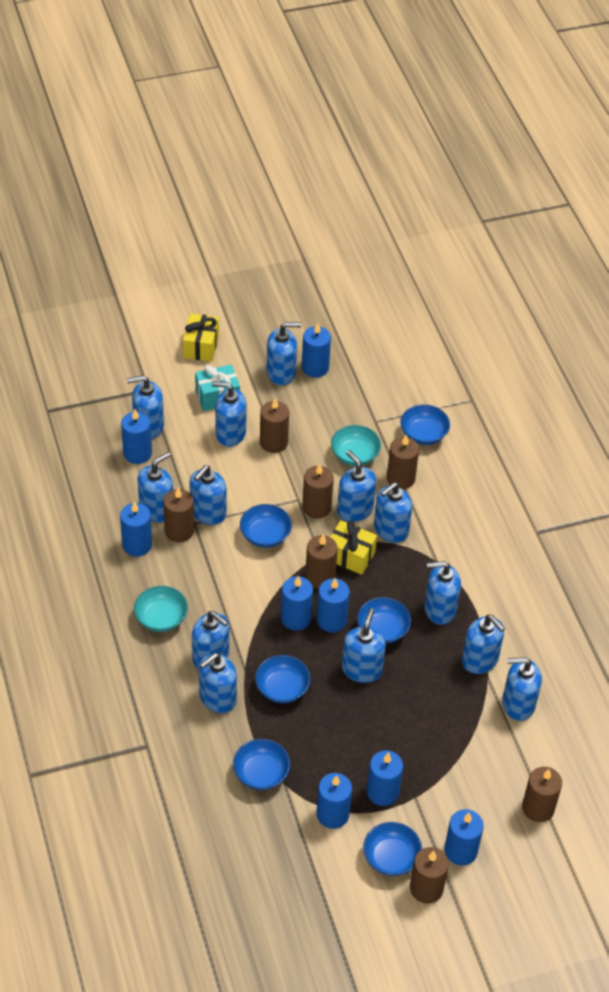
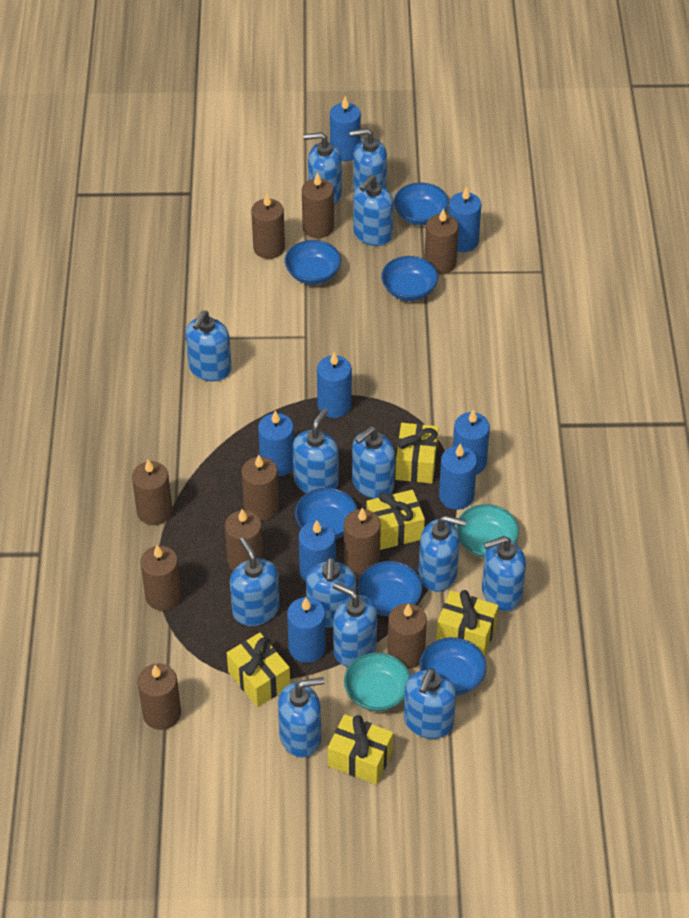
brown candle: 7 -> 10
turquoise gift: 1 -> 0
yellow gift: 2 -> 5

